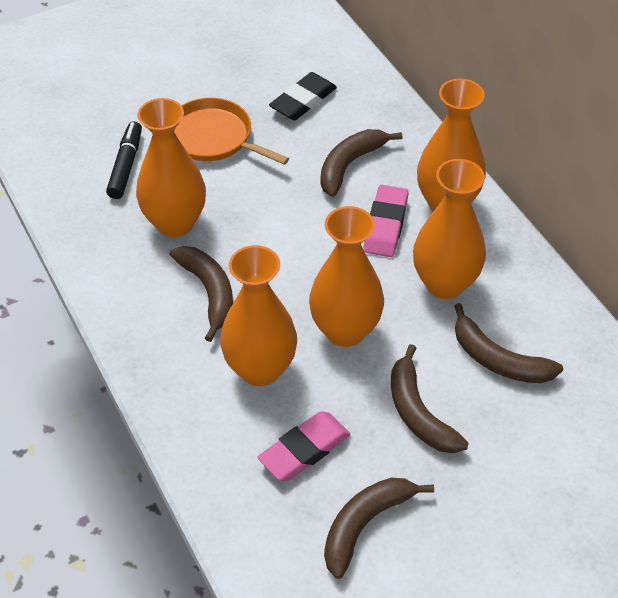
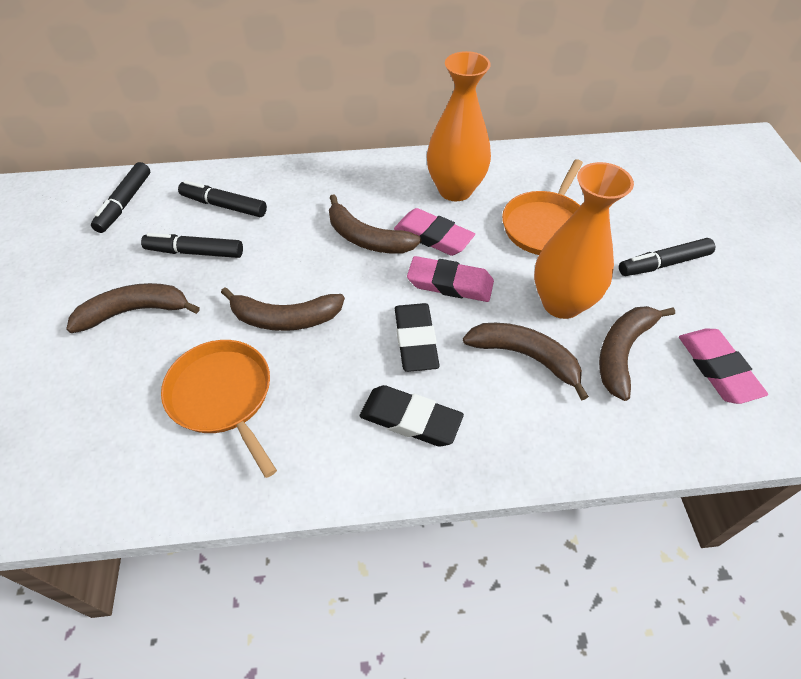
black eraser: 1 -> 2
black marker: 1 -> 4
orange pan: 1 -> 2
orange vase: 5 -> 2
pink eraser: 2 -> 3

